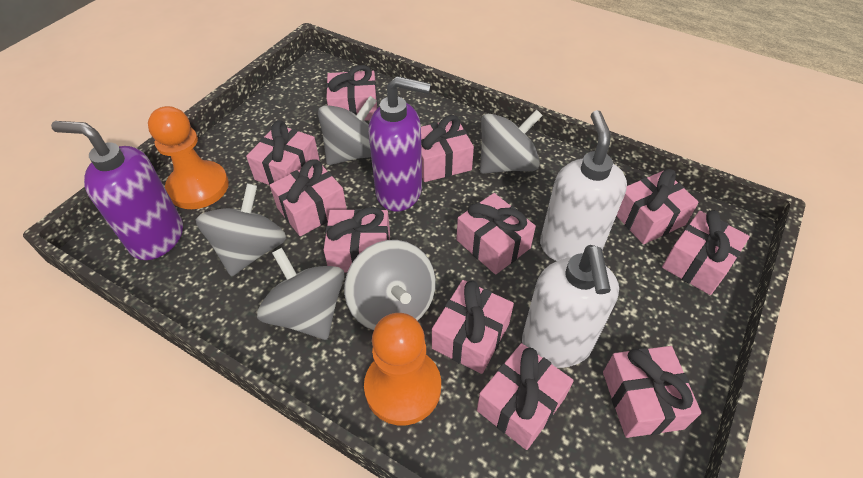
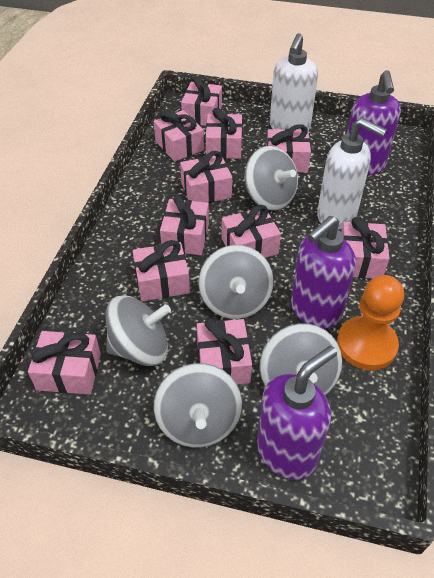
orange pawn: 2 -> 1
purple soap dispenser: 2 -> 3

